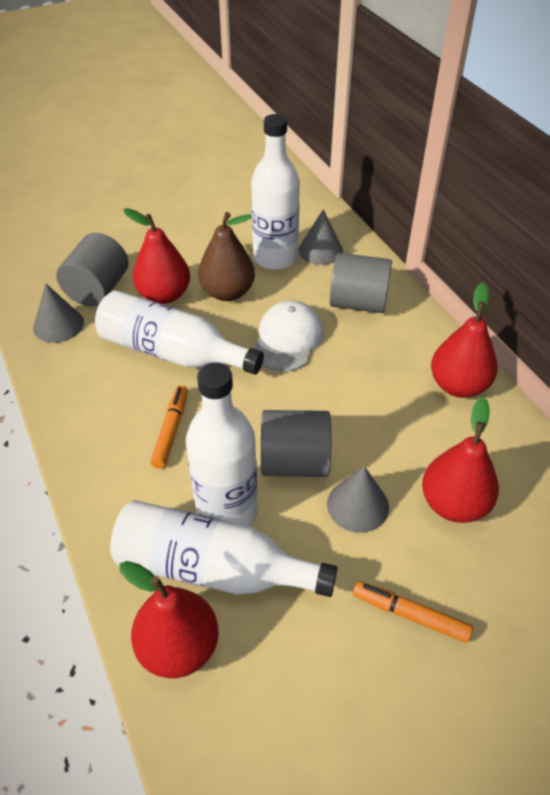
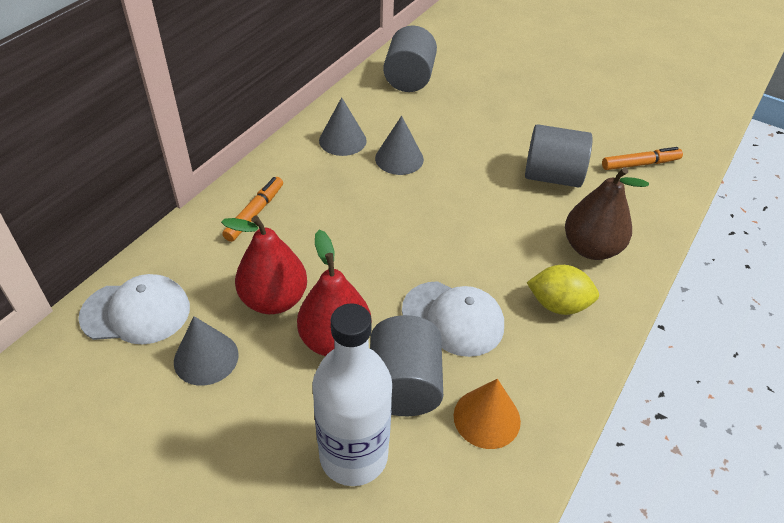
orange cone: 0 -> 1
red pear: 4 -> 2
white bottle: 4 -> 1
white cap: 1 -> 2
yellow lemon: 0 -> 1

